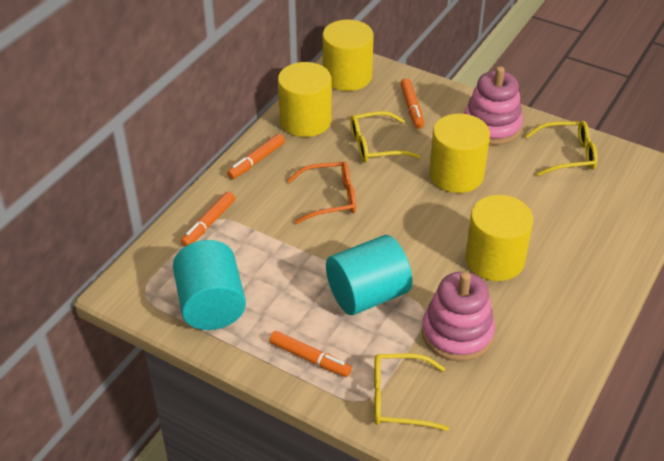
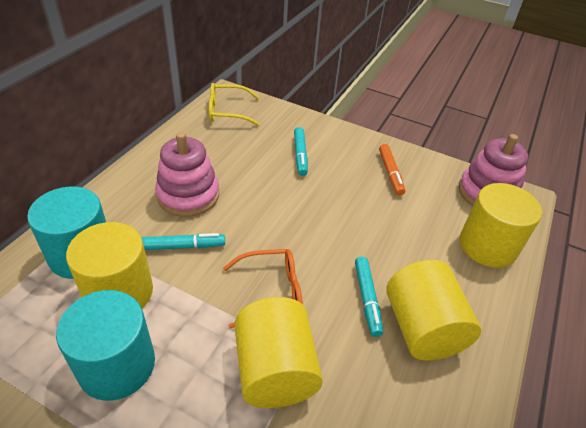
orange marker: 4 -> 1
turquoise marker: 0 -> 3
yellow glasses: 3 -> 1

